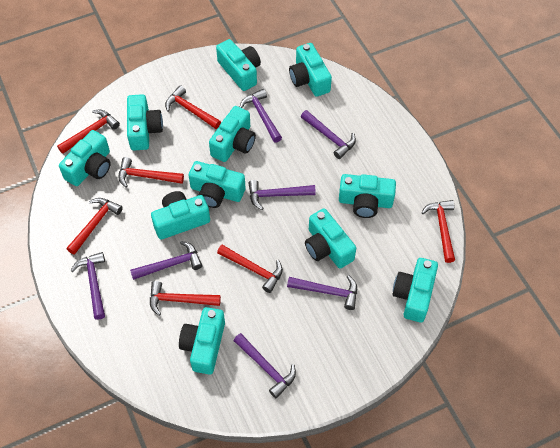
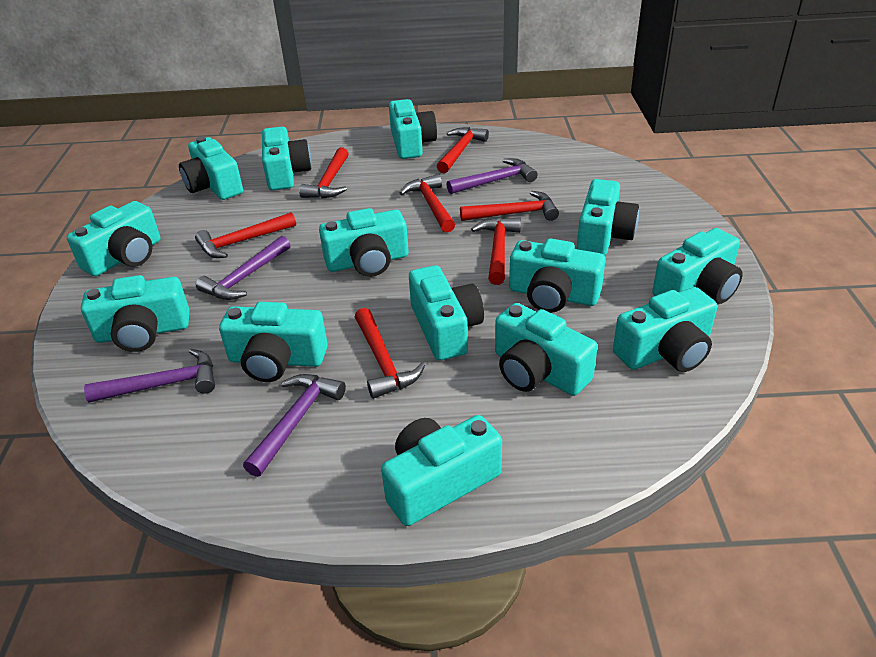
purple hammer: 7 -> 4
turquoise camera: 11 -> 14

